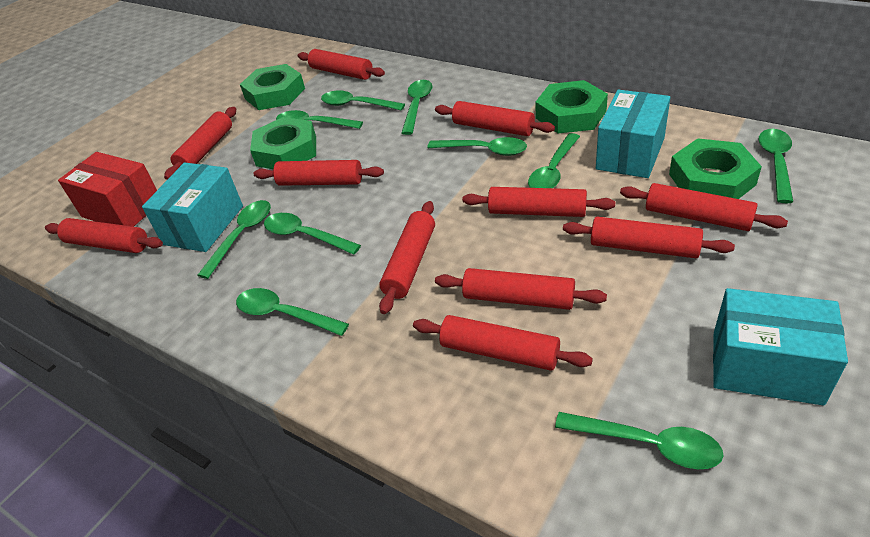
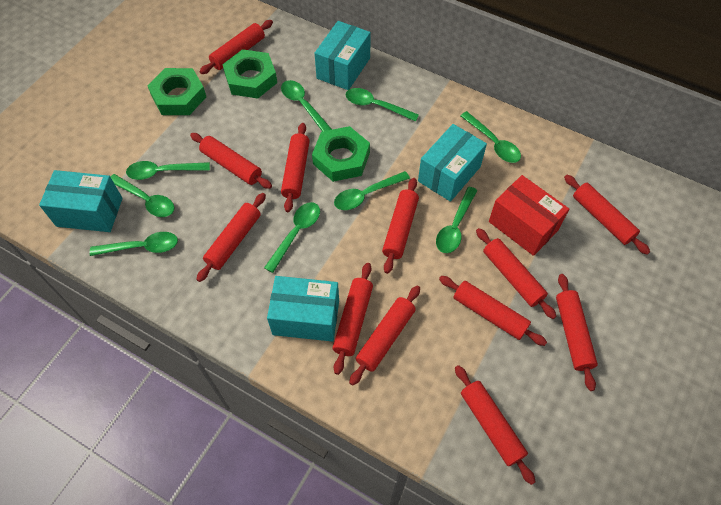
green nut: 4 -> 3
green spoon: 10 -> 9
red rolling pin: 11 -> 12
turquoise box: 3 -> 4

